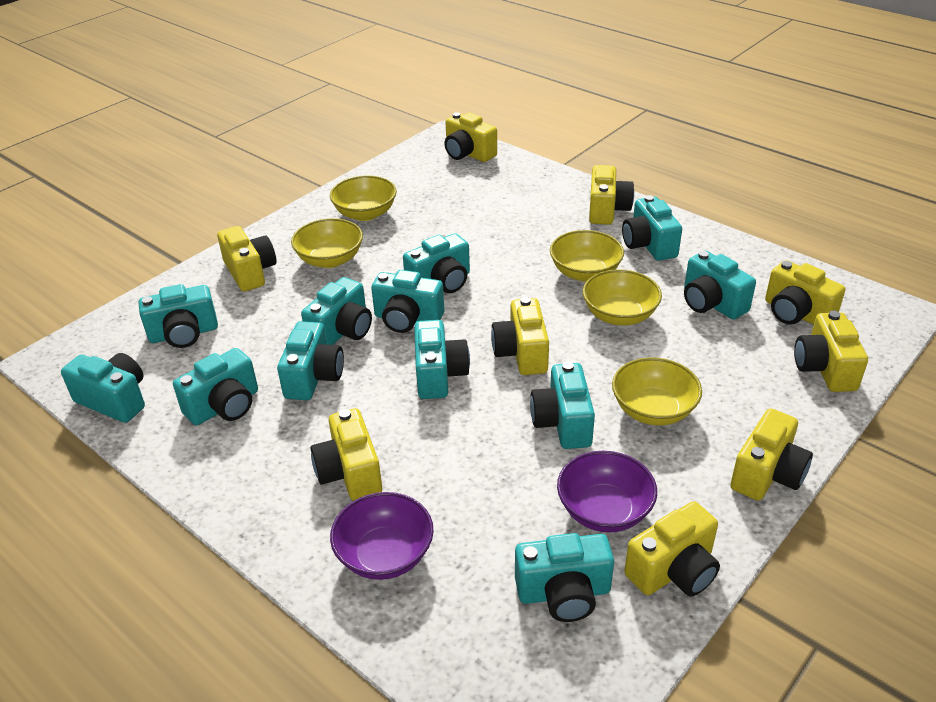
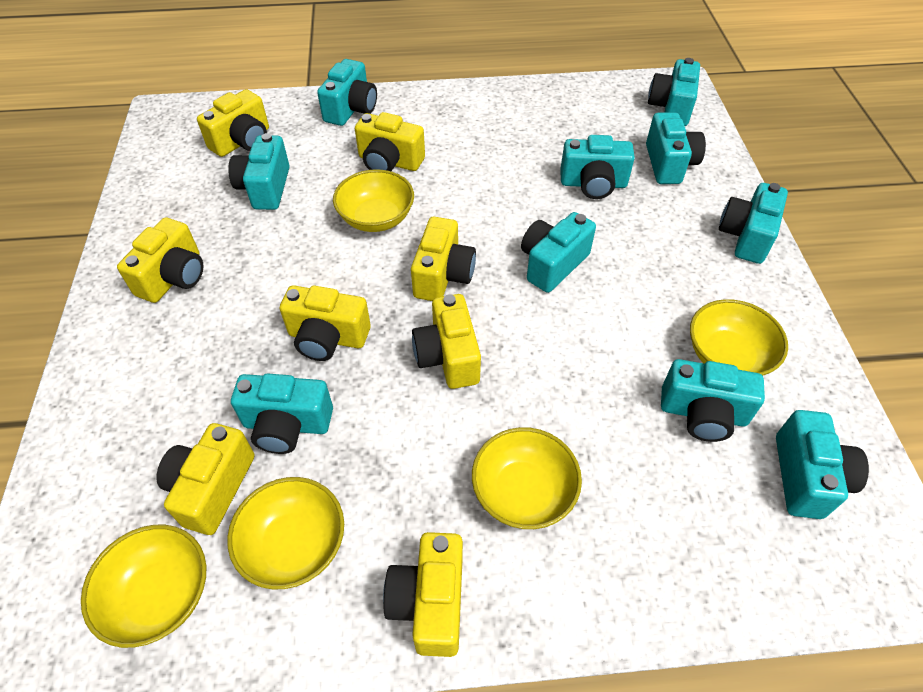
purple bowl: 2 -> 0
turquoise camera: 12 -> 10
yellow camera: 9 -> 8

